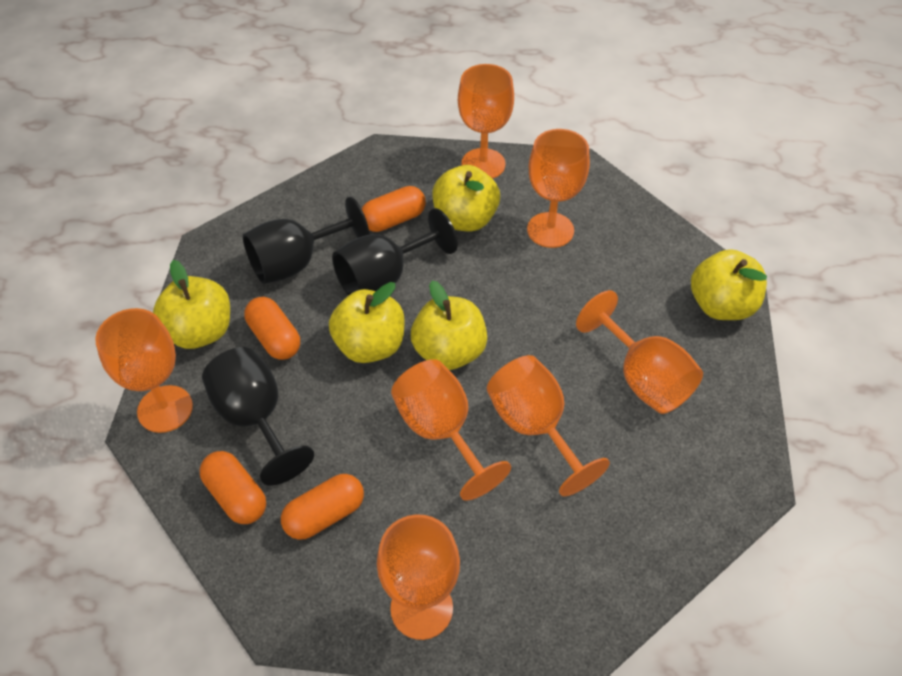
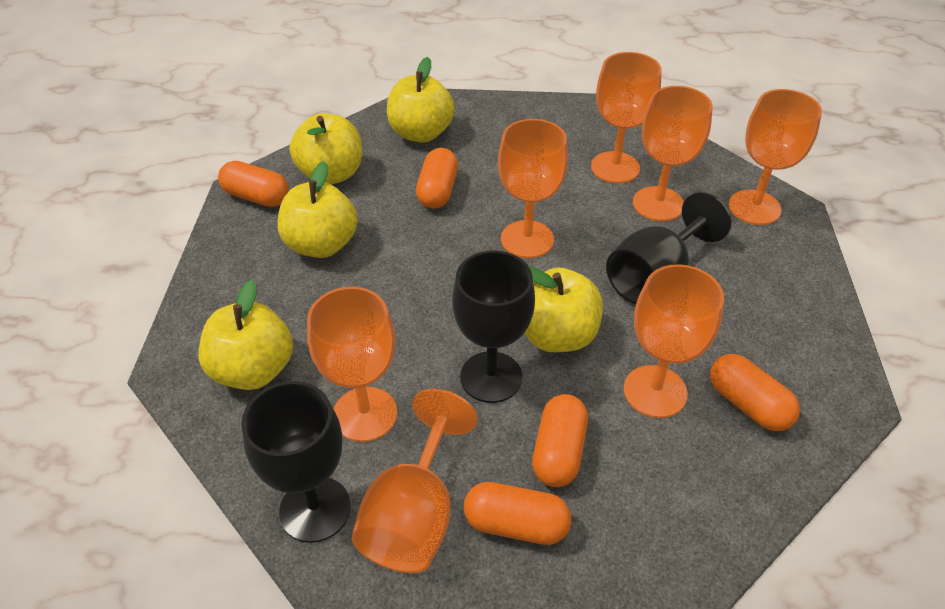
orange capsule: 4 -> 5

